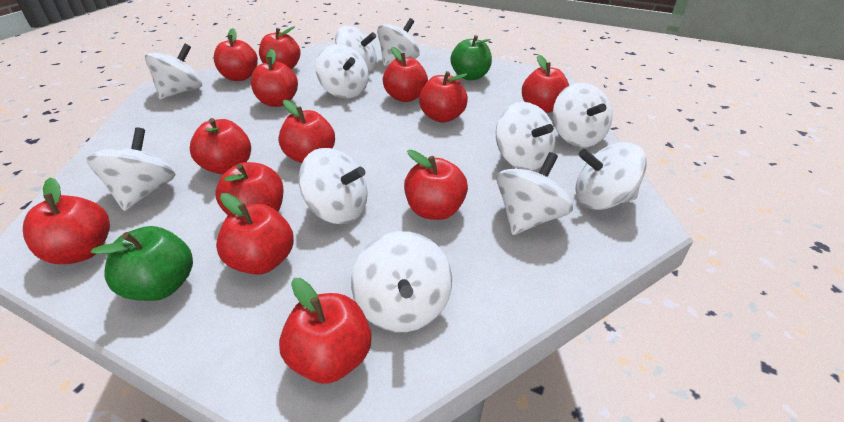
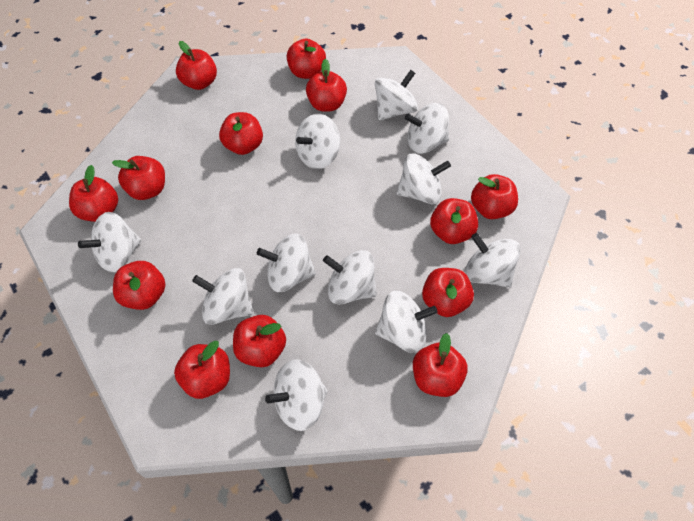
green apple: 2 -> 0

